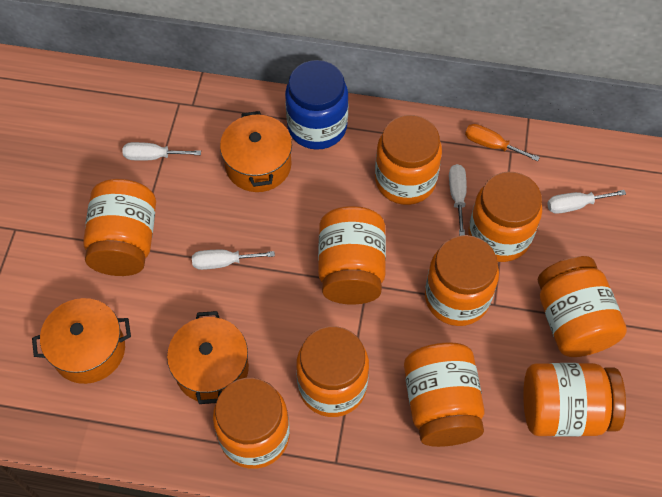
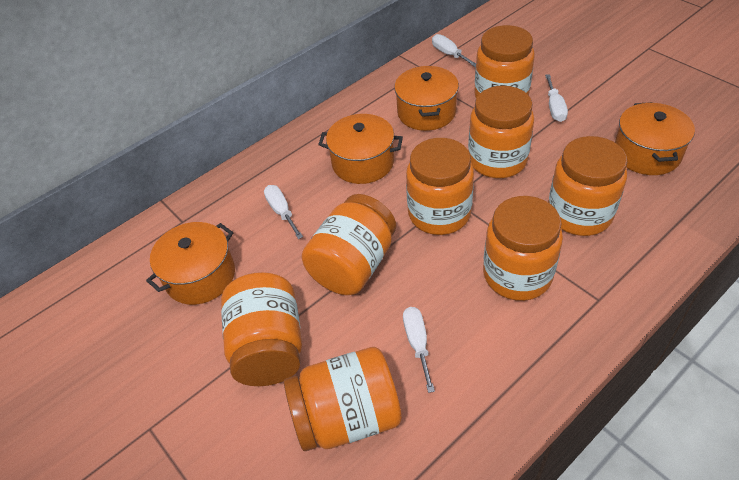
blue jar: 1 -> 0
orange jar: 10 -> 8
orange pot: 3 -> 4
orange screwdriver: 1 -> 0

